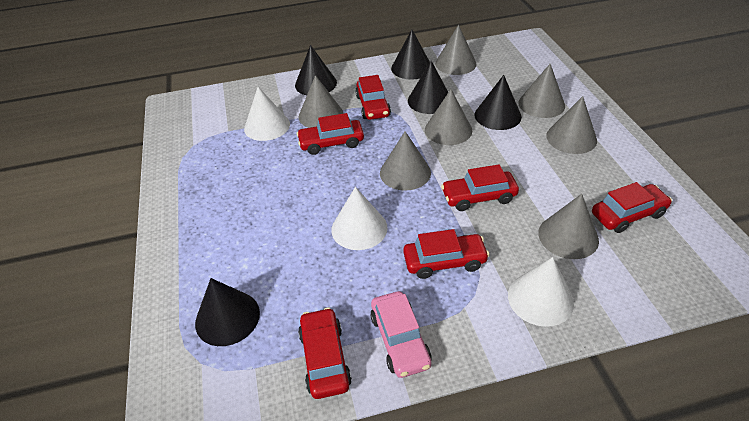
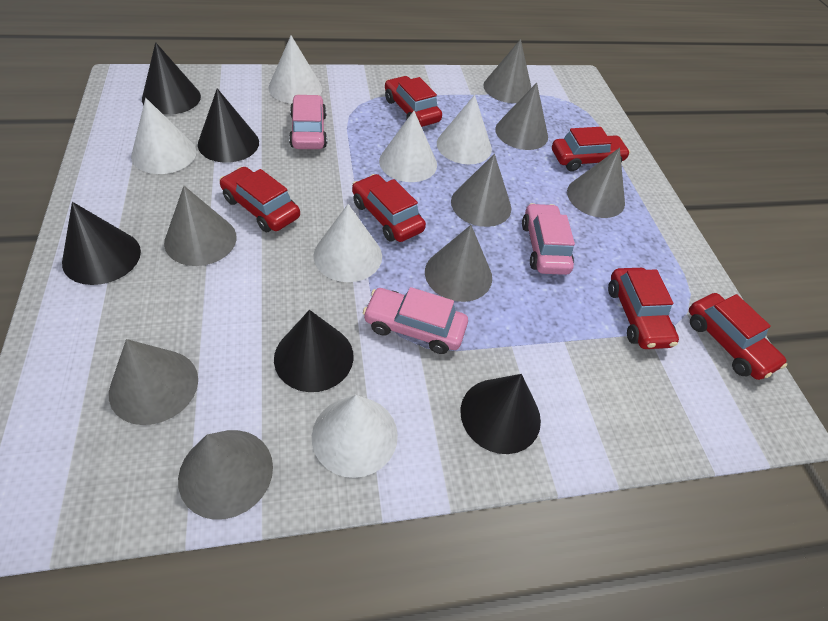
grey cone: 7 -> 8
pink car: 1 -> 3
white cone: 3 -> 6

